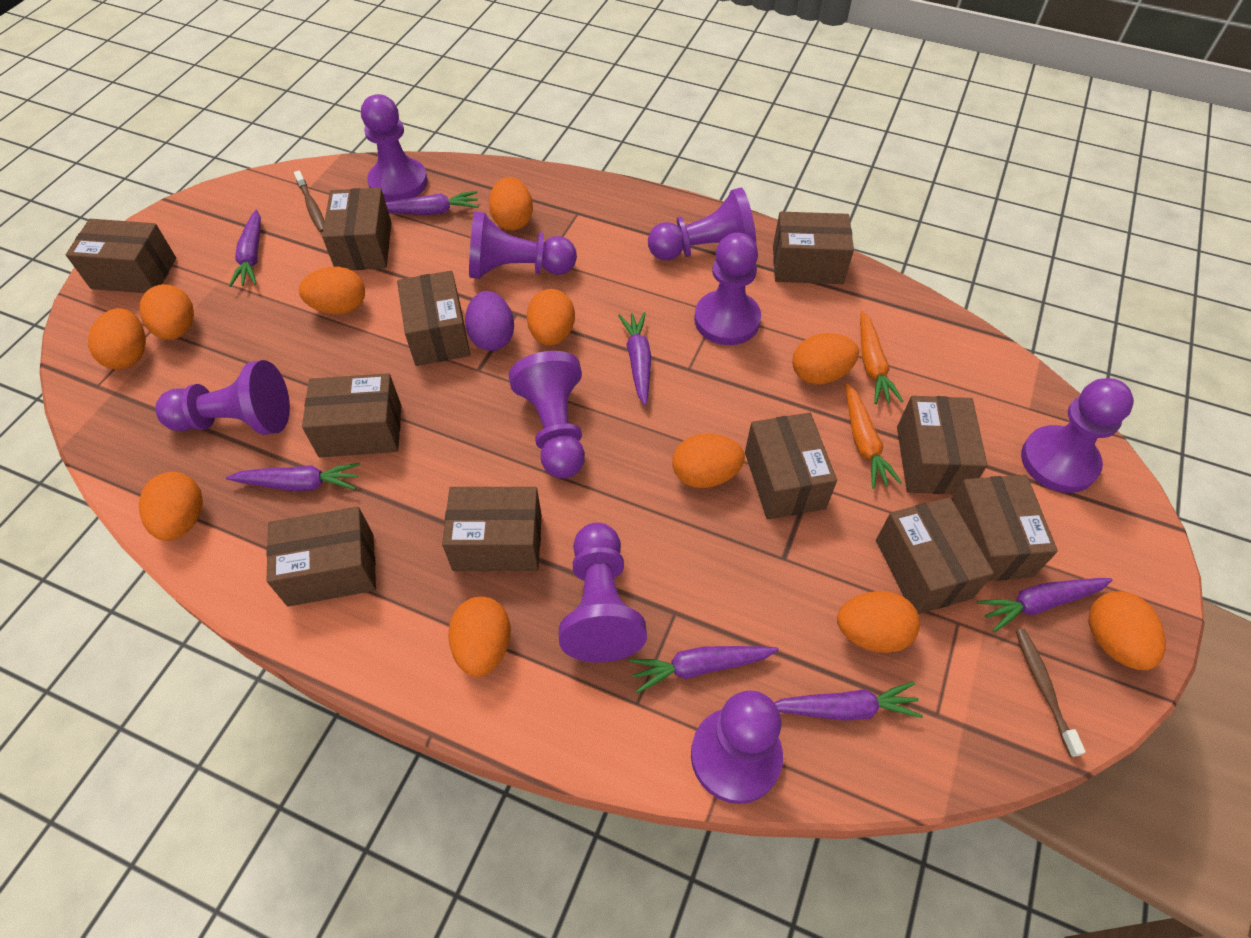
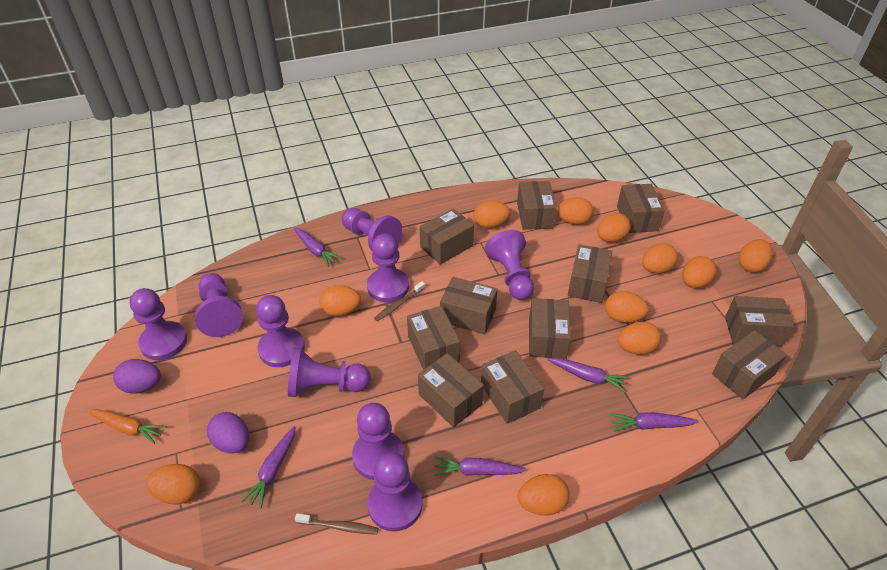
orange carrot: 2 -> 1
purple carrot: 7 -> 5
purple egg: 1 -> 2

